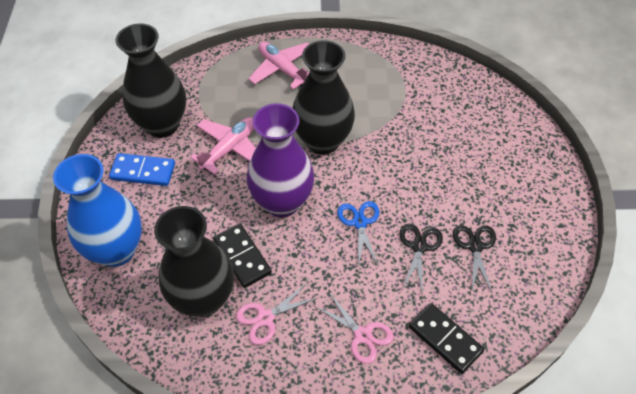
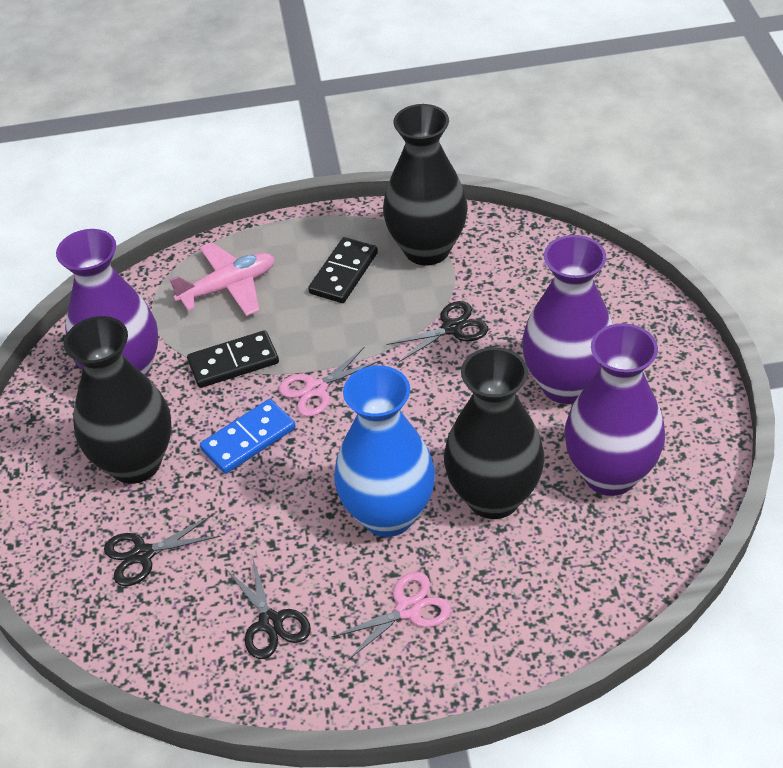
black scissors: 2 -> 3
blue scissors: 1 -> 0
pink plane: 2 -> 1
purple vase: 1 -> 3

